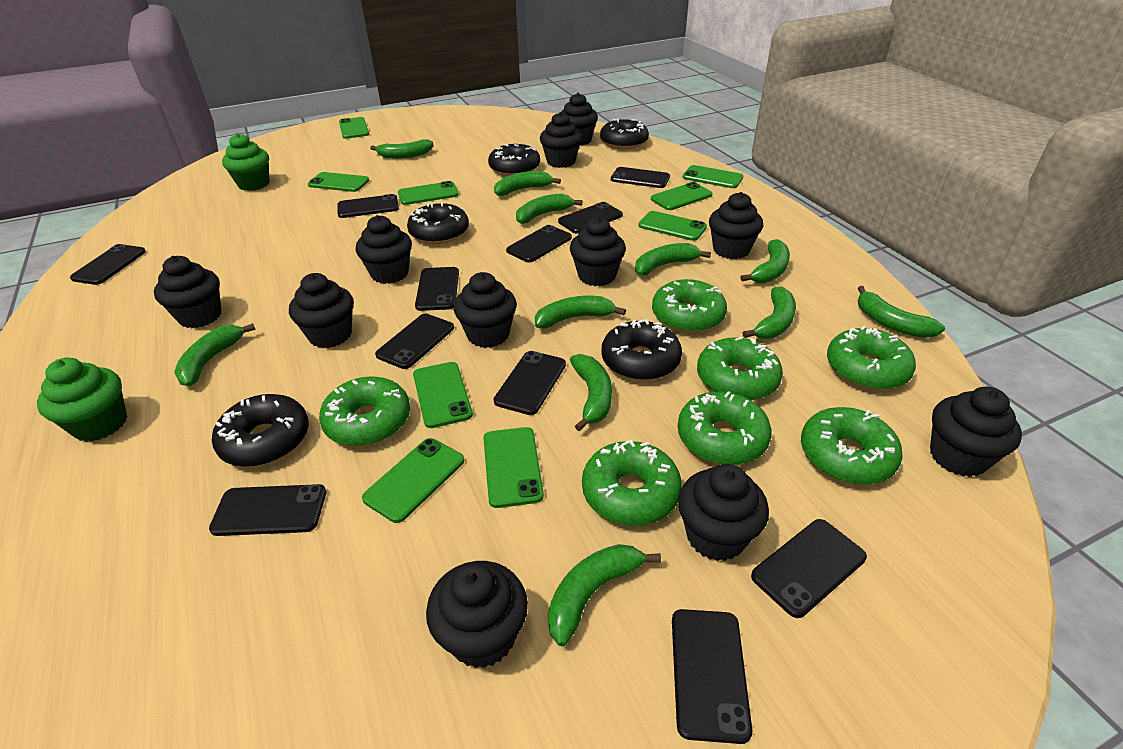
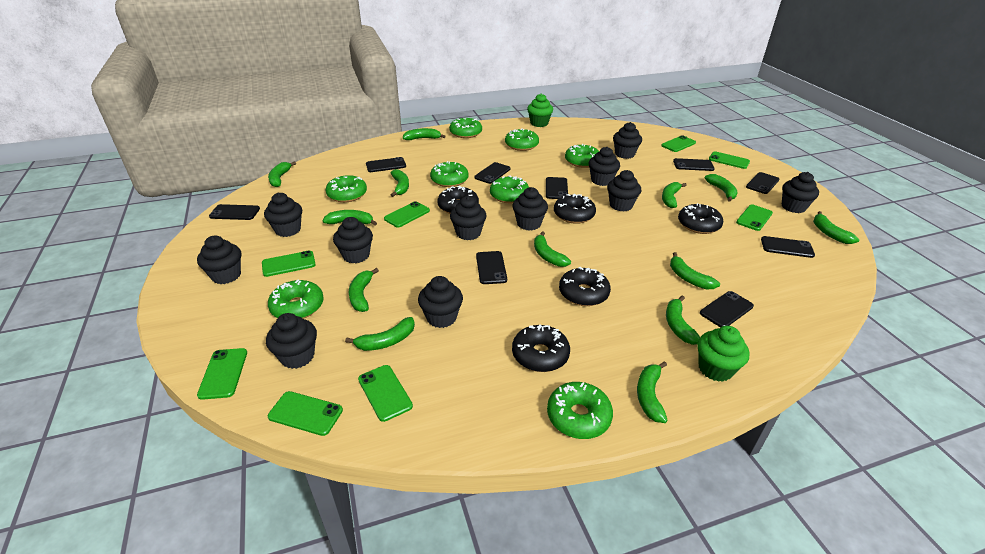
black phone: 11 -> 9
green banana: 11 -> 13
green donut: 7 -> 8
green phone: 9 -> 8

